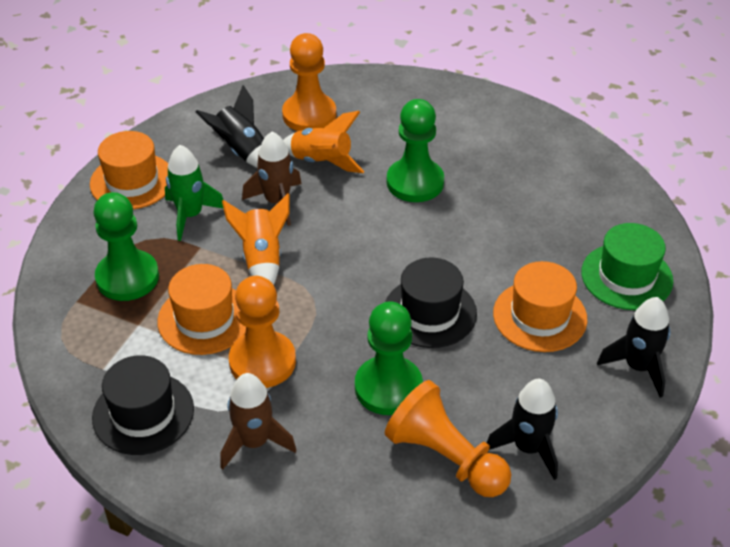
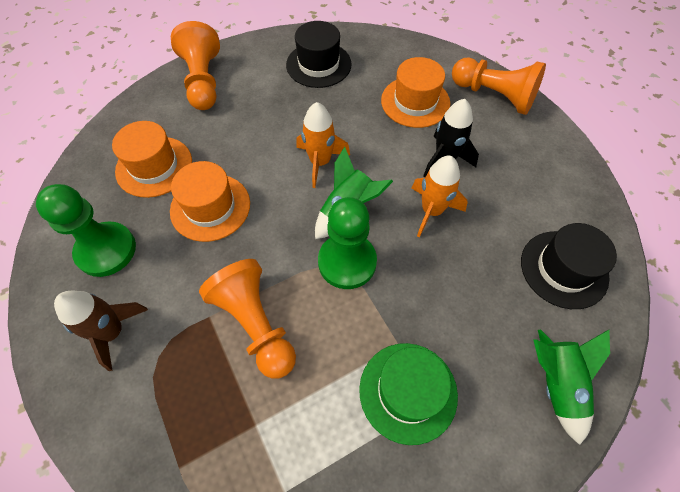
black rocket: 3 -> 1
brown rocket: 2 -> 1
green pawn: 3 -> 2
green rocket: 1 -> 2

